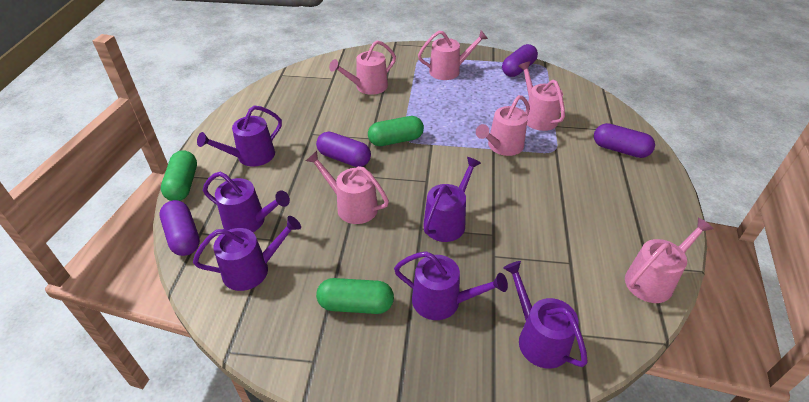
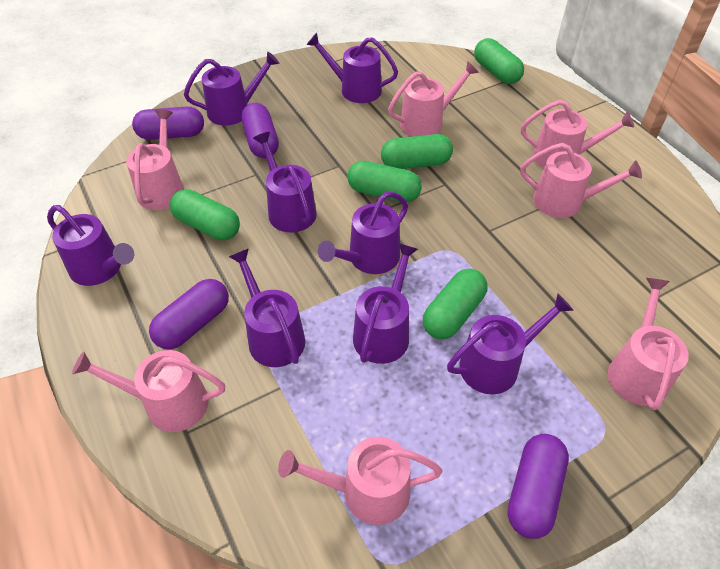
green capsule: 3 -> 5
pink watering can: 6 -> 7
purple watering can: 6 -> 8

